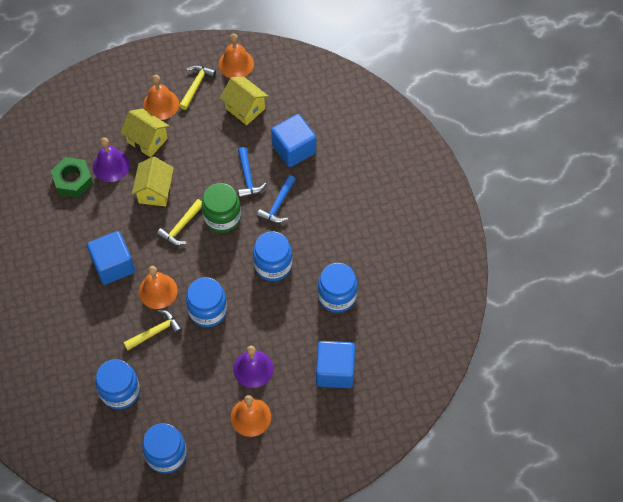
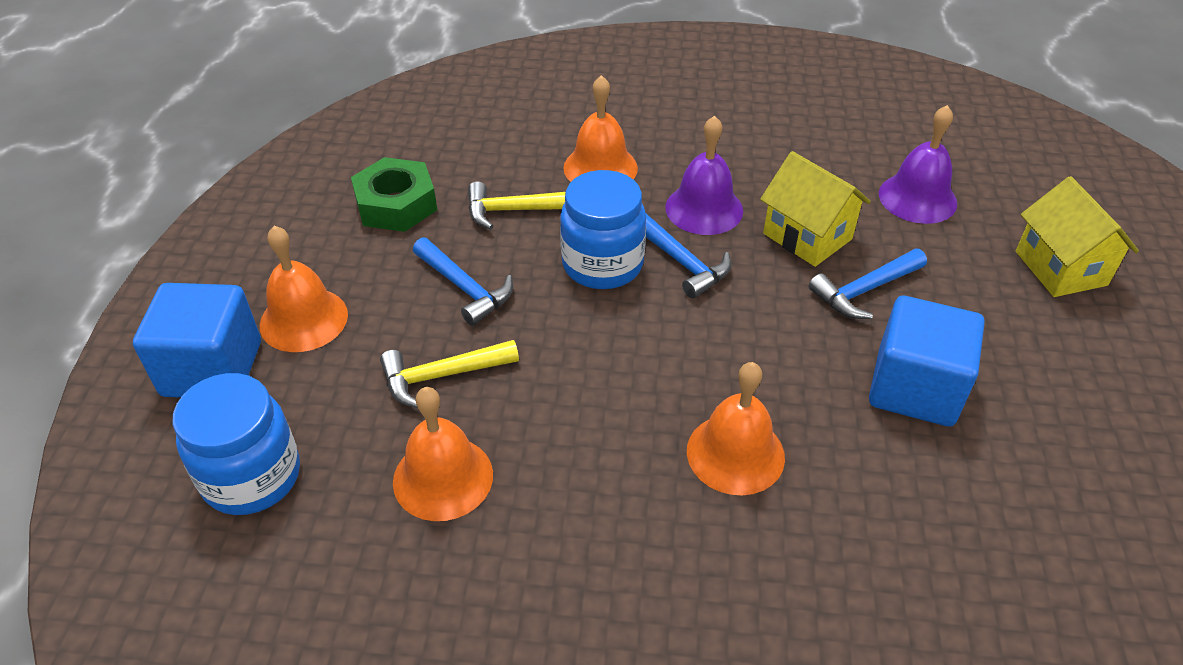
blue cube: 3 -> 2
blue hammer: 2 -> 3
blue jar: 5 -> 2
green jar: 1 -> 0
yellow hammer: 3 -> 2
yellow house: 3 -> 2

